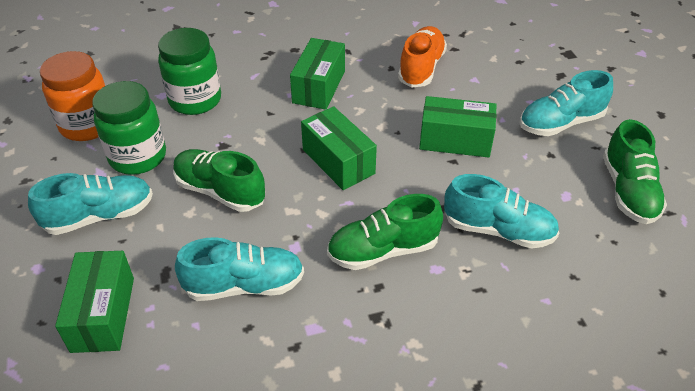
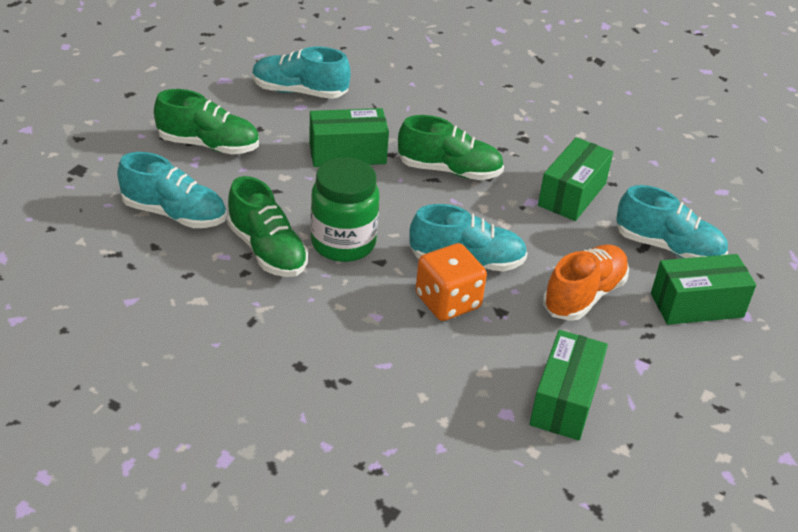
green jar: 2 -> 1
orange dice: 0 -> 1
orange jar: 1 -> 0

